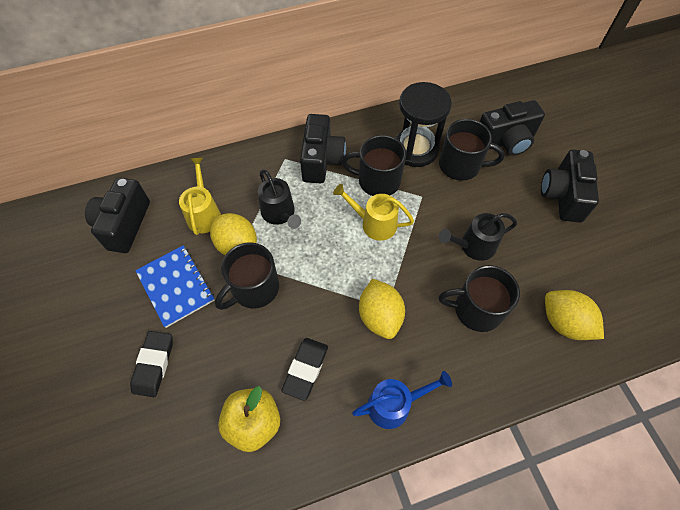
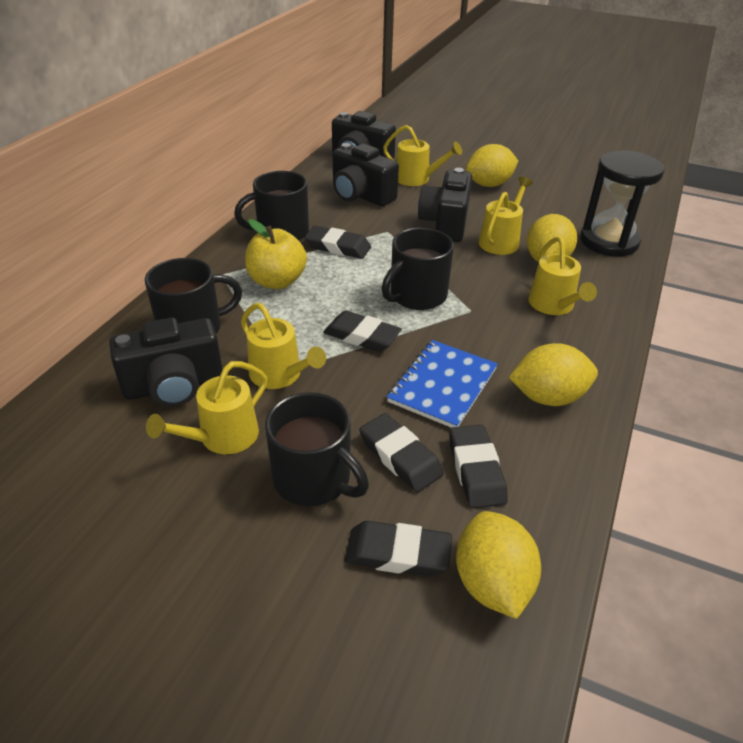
black eraser: 2 -> 5
black watering can: 2 -> 0
blue watering can: 1 -> 0
yellow lemon: 3 -> 4
yellow watering can: 2 -> 5

